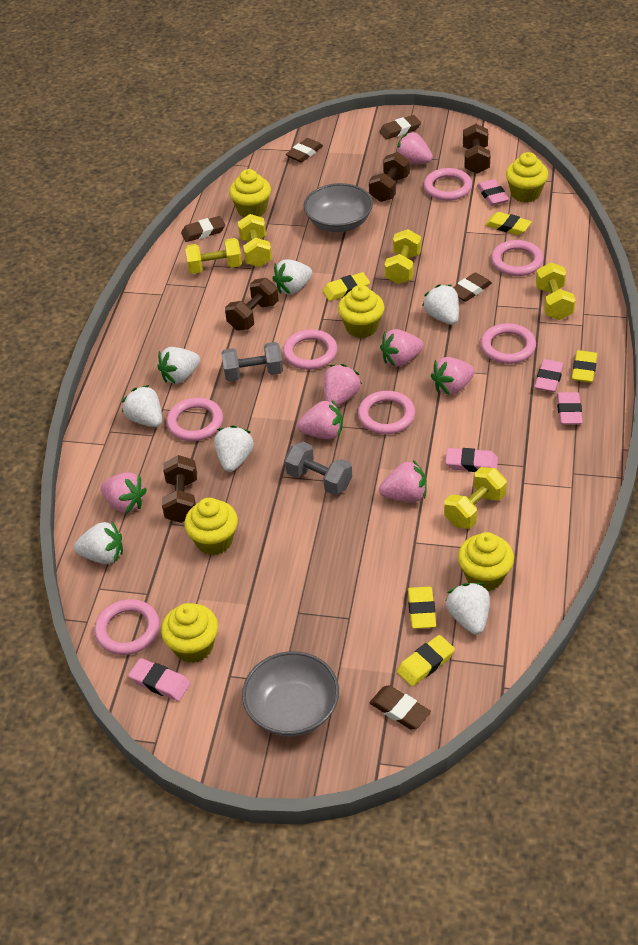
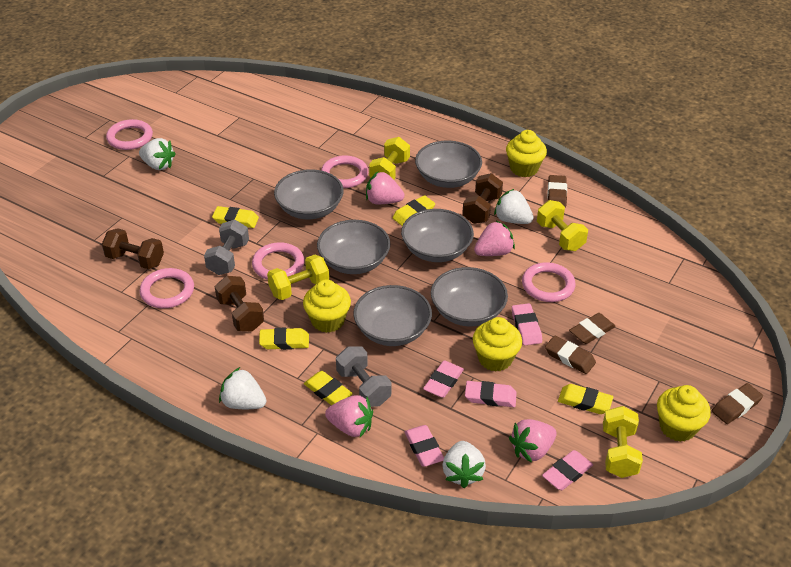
brown dumbbell: 4 -> 3
brown eraser: 5 -> 4
grey bowl: 2 -> 6
pink ring: 7 -> 5
pink strawberry: 7 -> 4
white strawberry: 7 -> 4
yellow cupcake: 6 -> 4
yellow dumbbell: 5 -> 4

